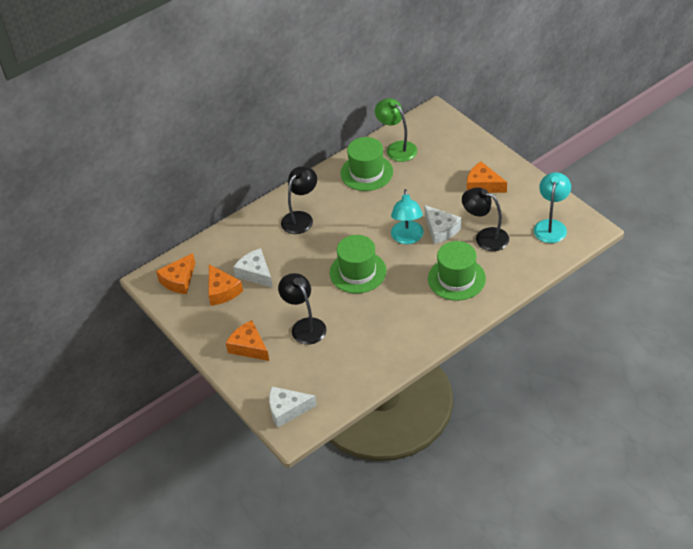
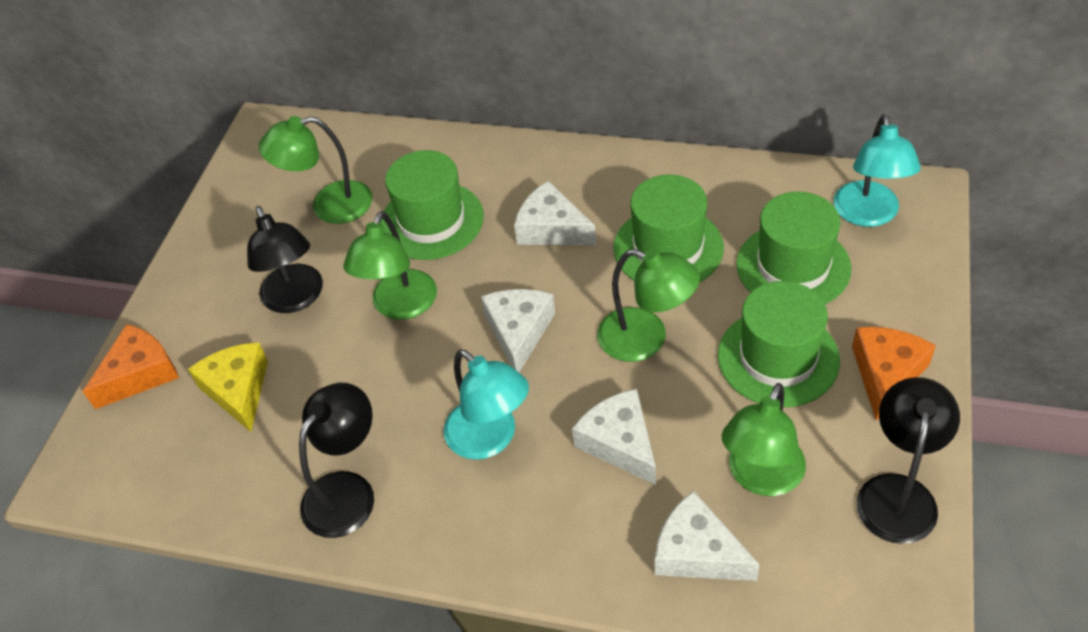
green hat: 3 -> 4
green lamp: 1 -> 4
orange cheese: 4 -> 2
white cheese: 3 -> 4
yellow cheese: 0 -> 1

